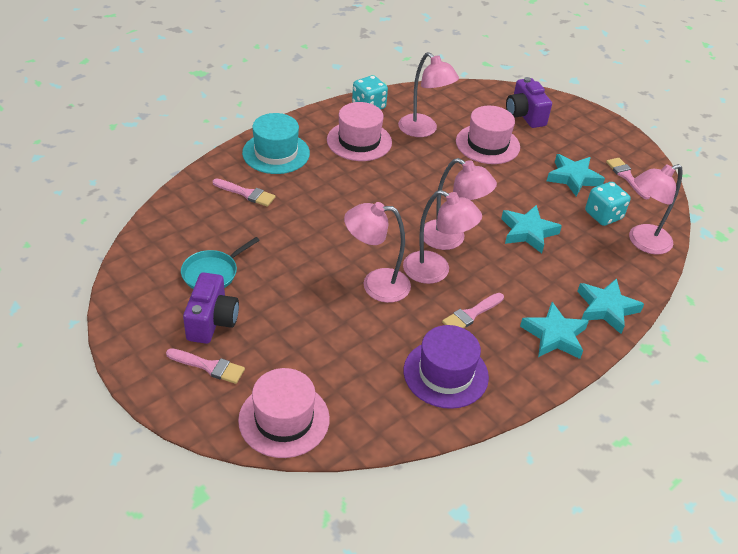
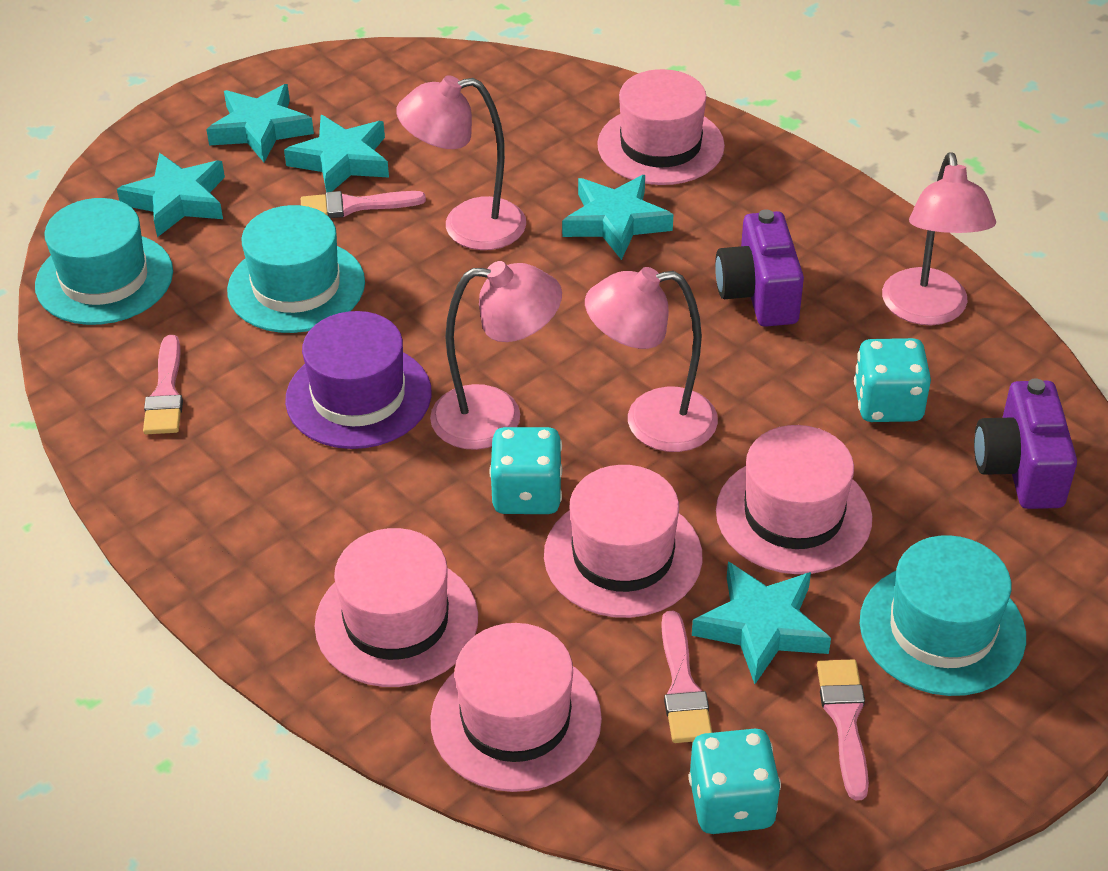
pink hat: 3 -> 5
pink lamp: 5 -> 4
turquoise dice: 2 -> 3
turquoise hat: 1 -> 3
turquoise pan: 1 -> 0
turquoise star: 4 -> 5

